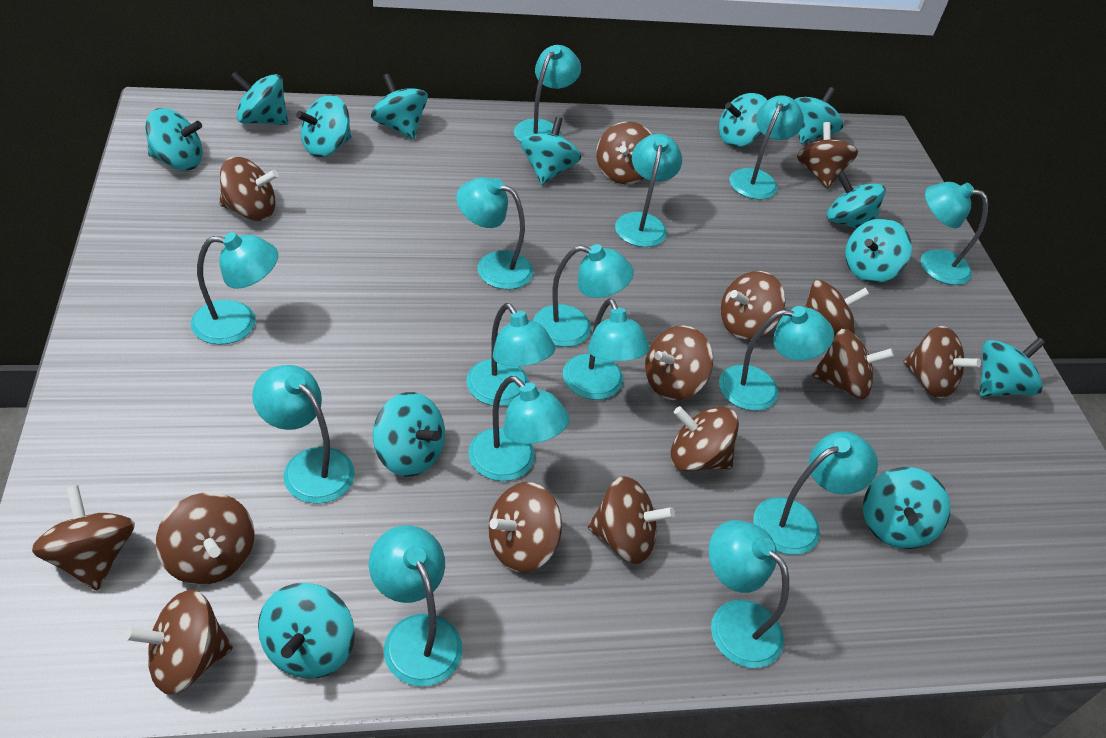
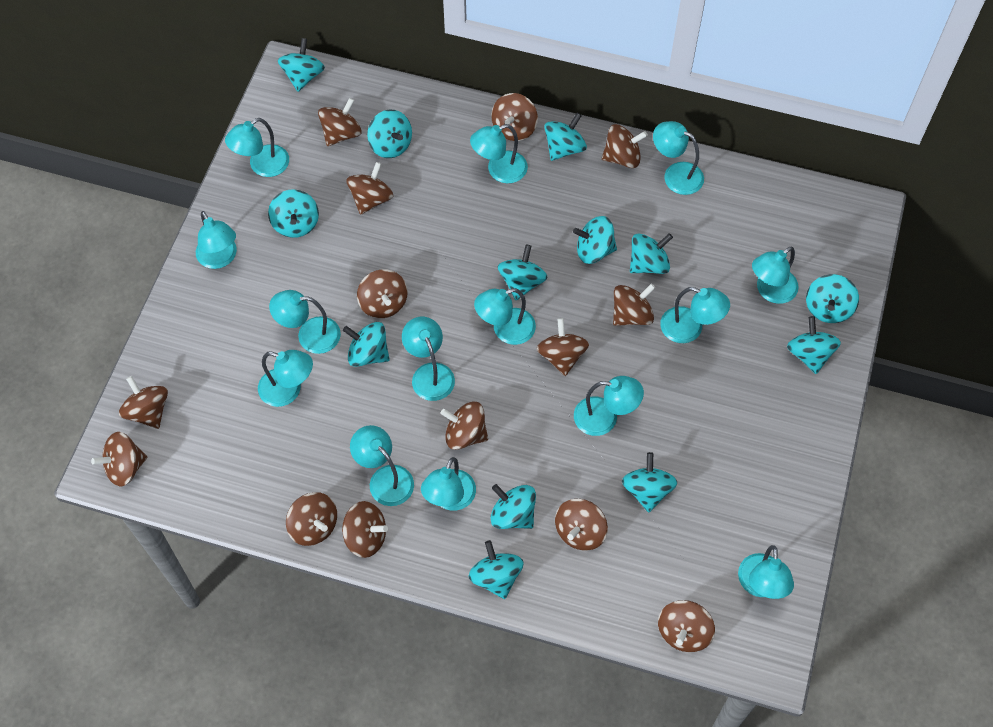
turquoise lamp: 15 -> 14

